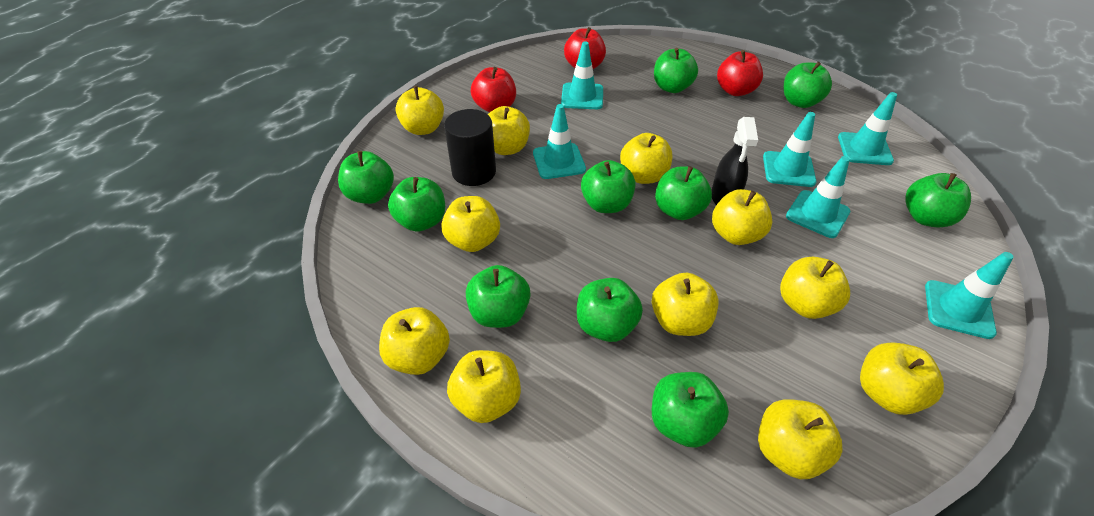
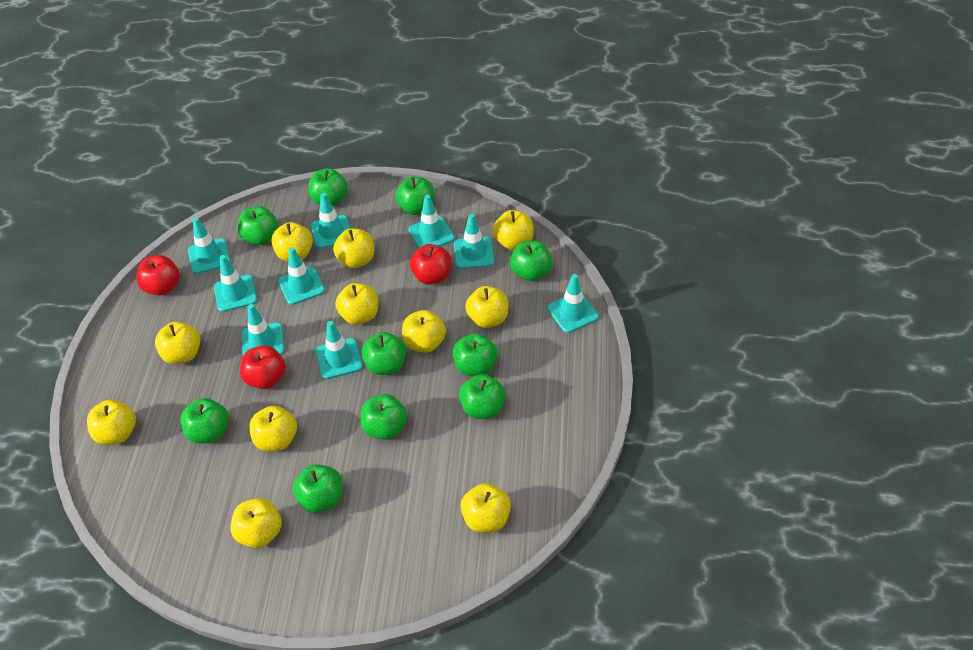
black cylinder: 1 -> 0
black spray bottle: 1 -> 0
turquoise traffic cone: 6 -> 9

